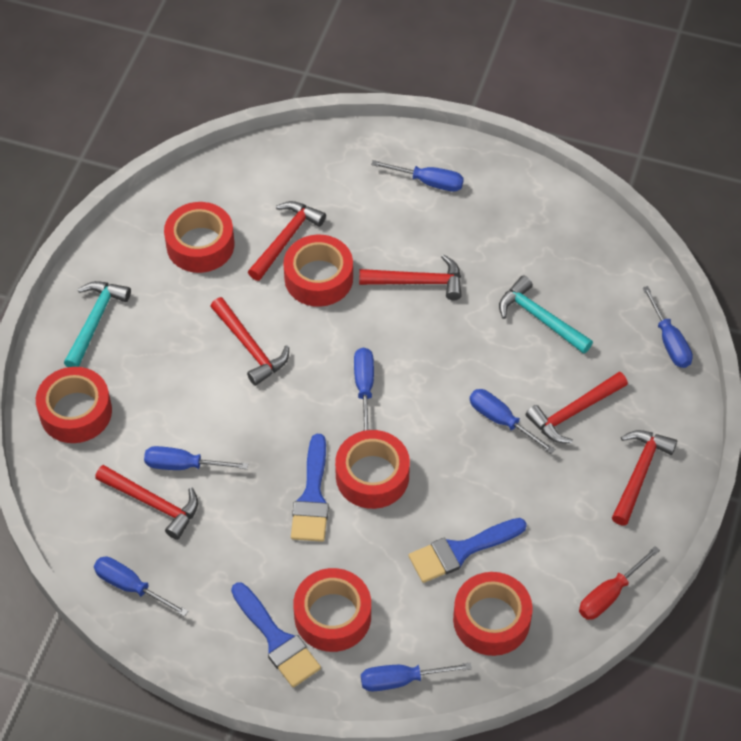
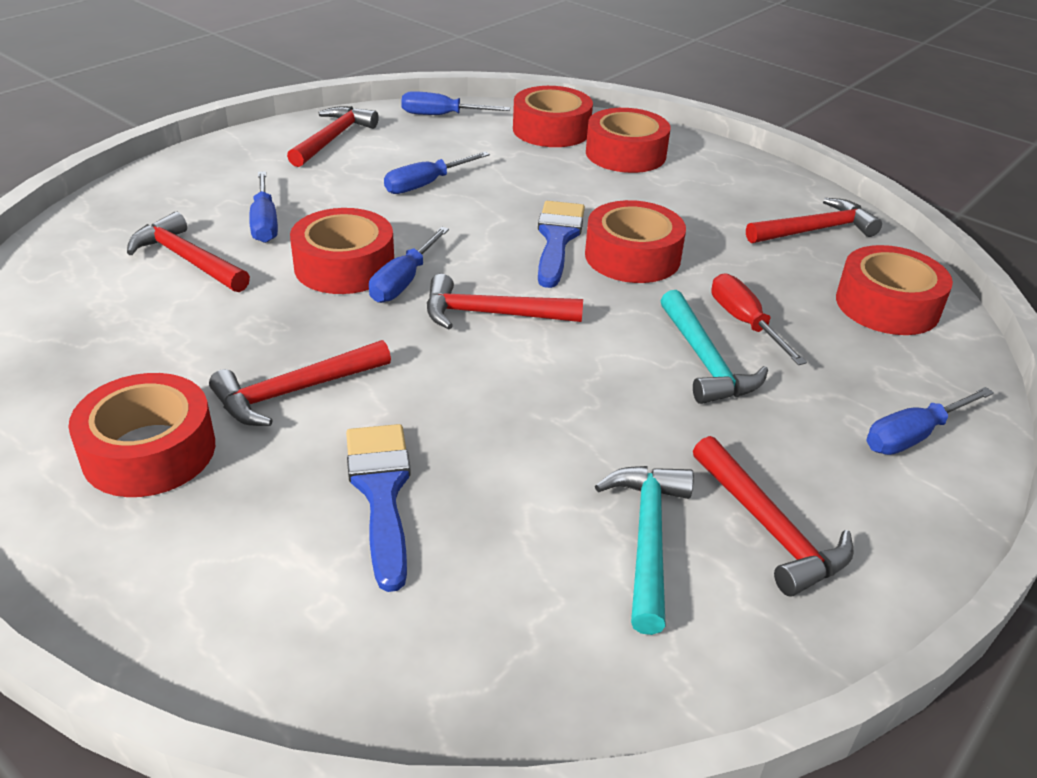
blue brush: 3 -> 2
blue screwdriver: 7 -> 5

